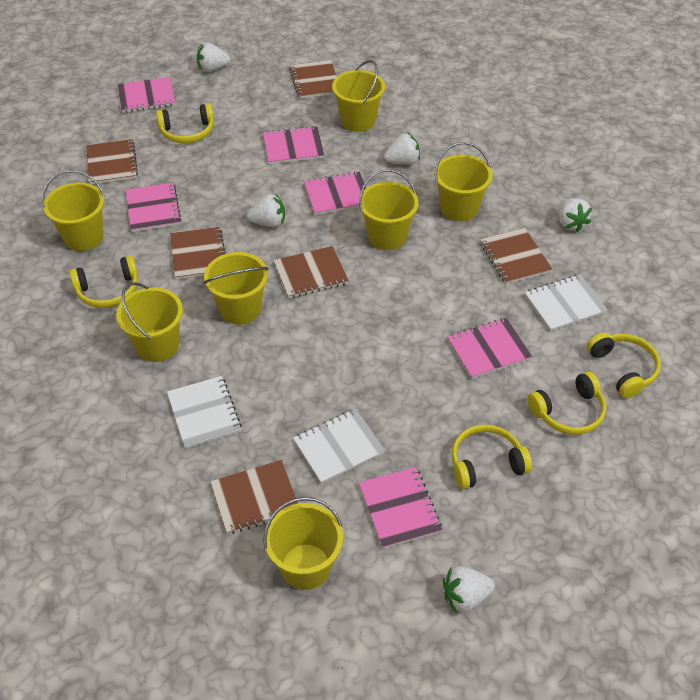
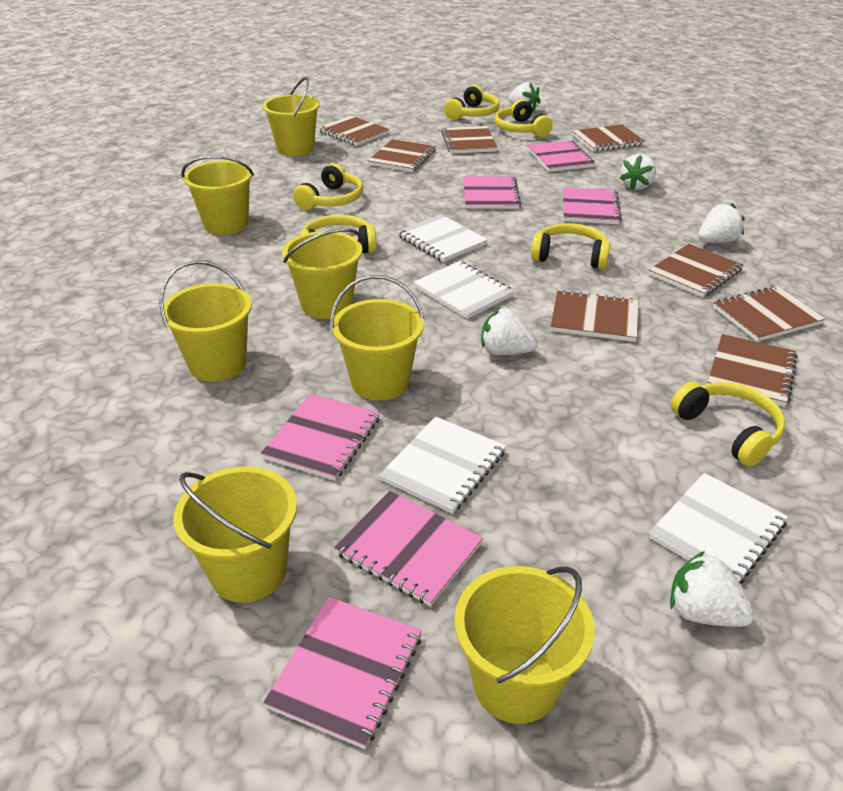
brown notebook: 6 -> 8
white notebook: 3 -> 4
yellow headphones: 5 -> 6

